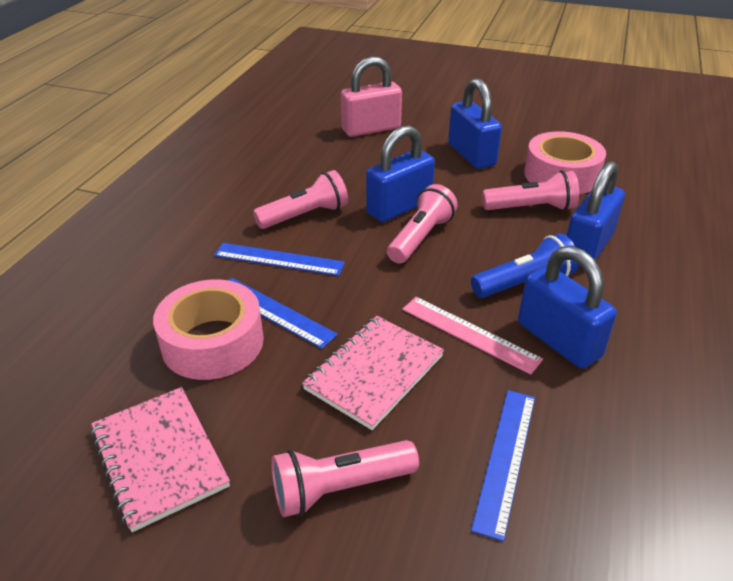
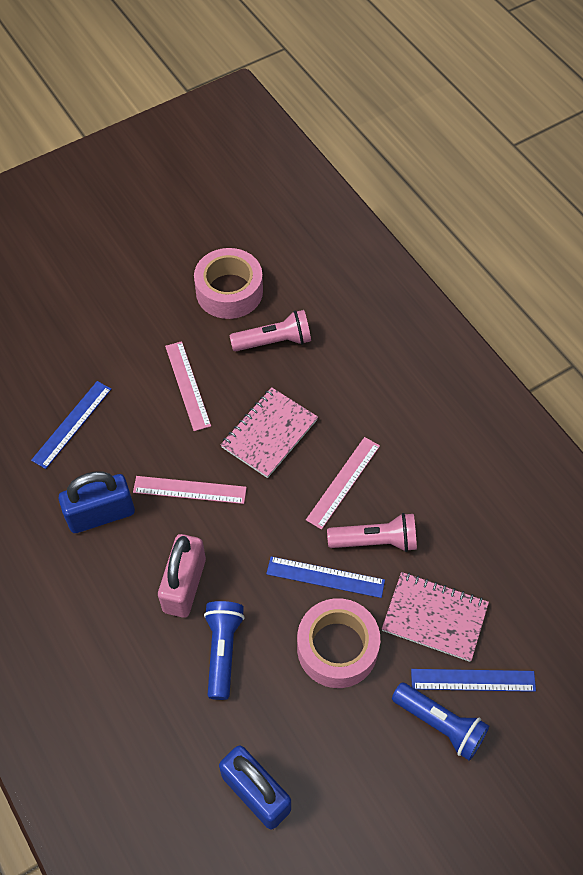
blue flashlight: 1 -> 2
blue padlock: 4 -> 2
pink flashlight: 4 -> 2
pink ruler: 1 -> 3

